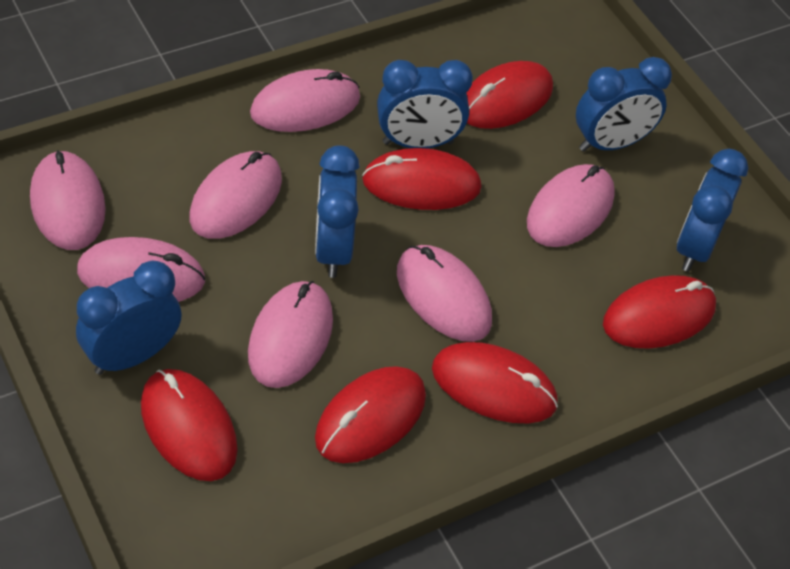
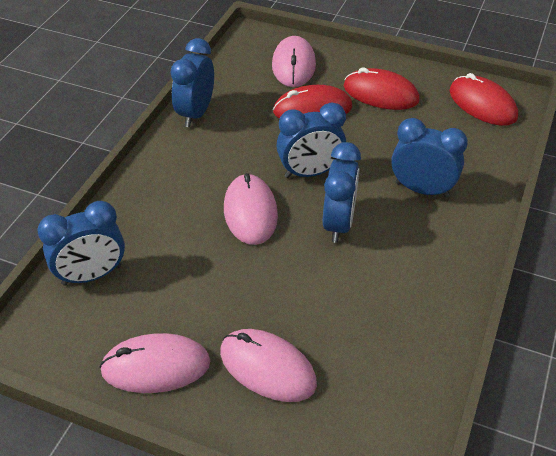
pink mouse: 7 -> 4
red mouse: 6 -> 3

